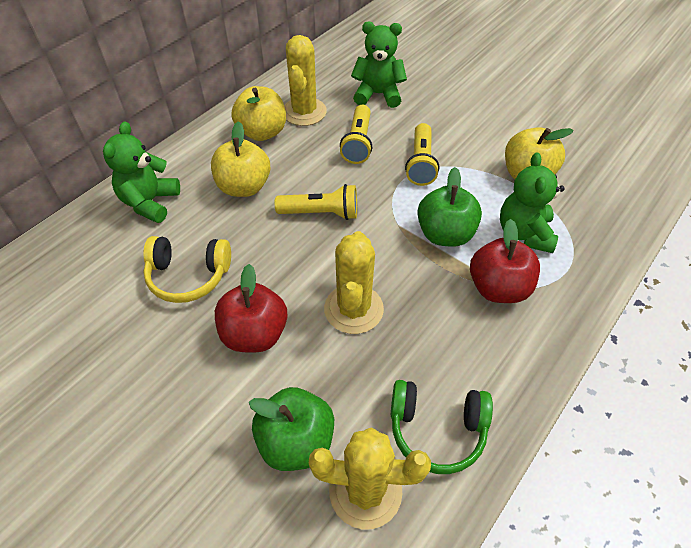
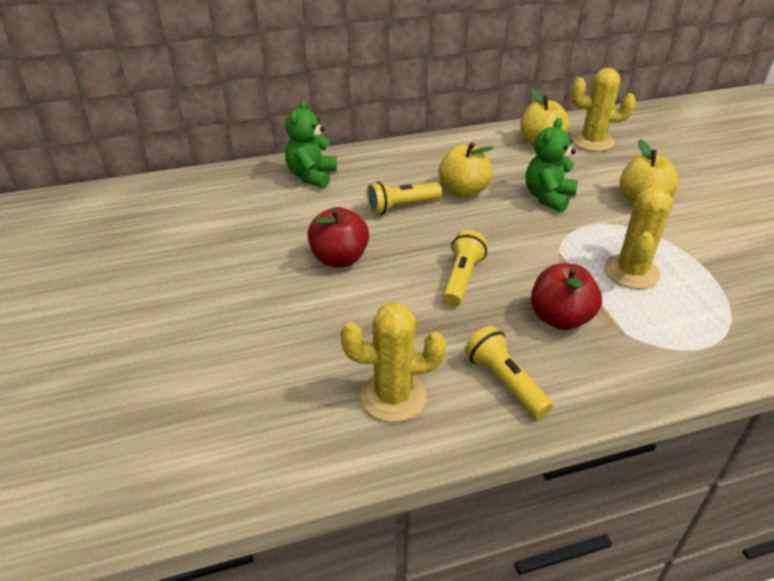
green apple: 2 -> 0
green headphones: 1 -> 0
green teddy bear: 3 -> 2
yellow headphones: 1 -> 0

